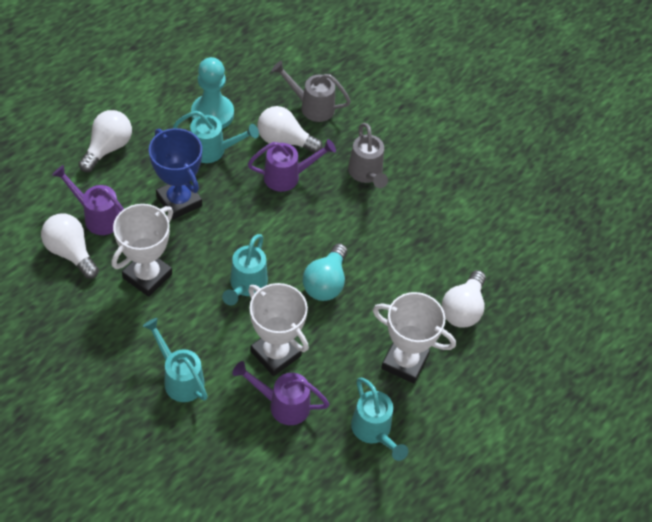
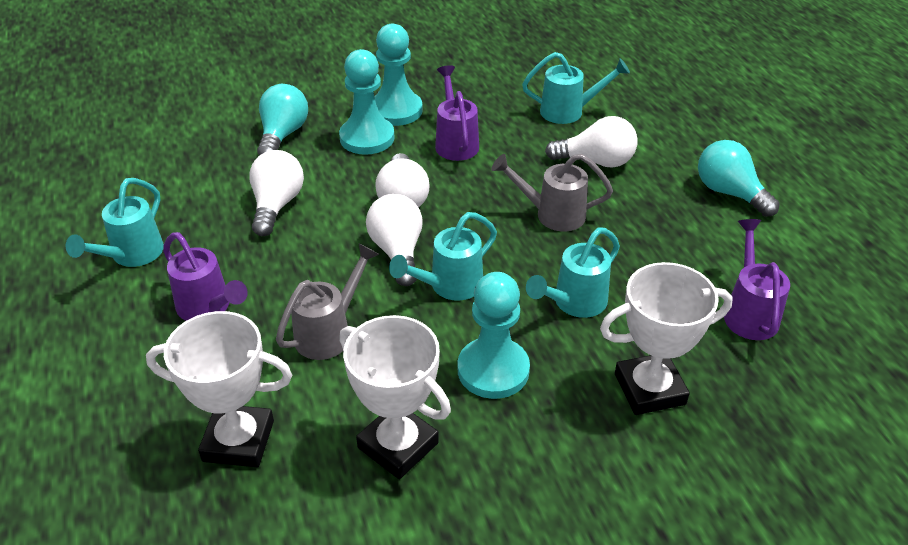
blue trophy: 1 -> 0
turquoise light bulb: 1 -> 2
turquoise pawn: 1 -> 3

